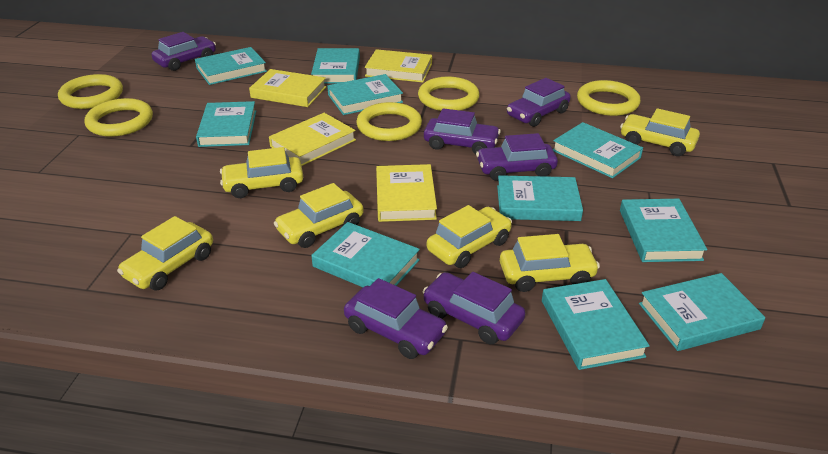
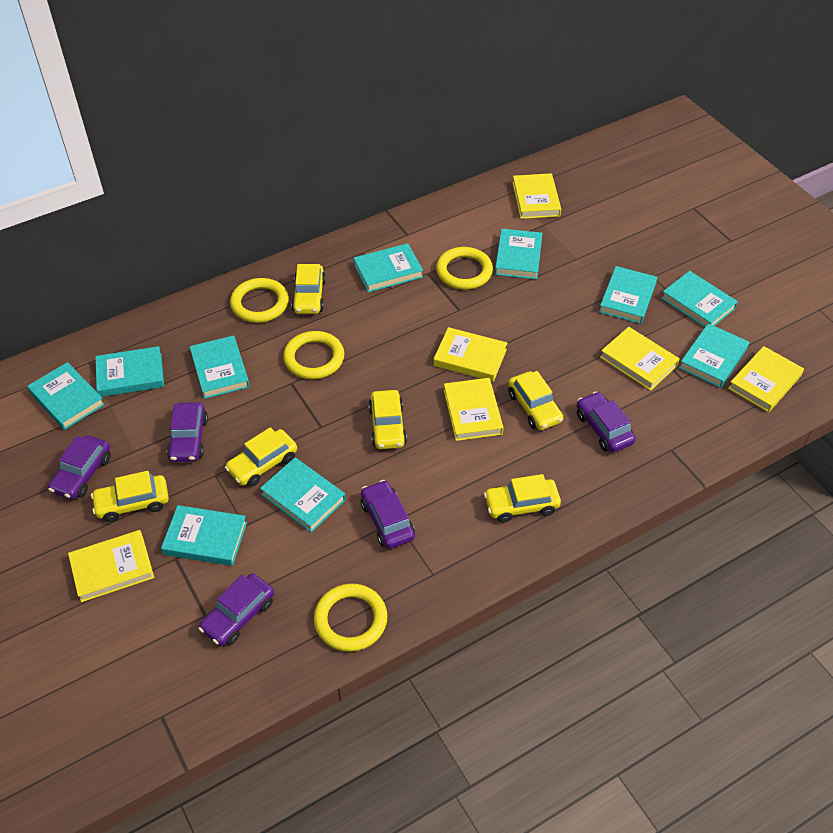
purple car: 6 -> 5
yellow book: 4 -> 6
yellow ring: 5 -> 4

